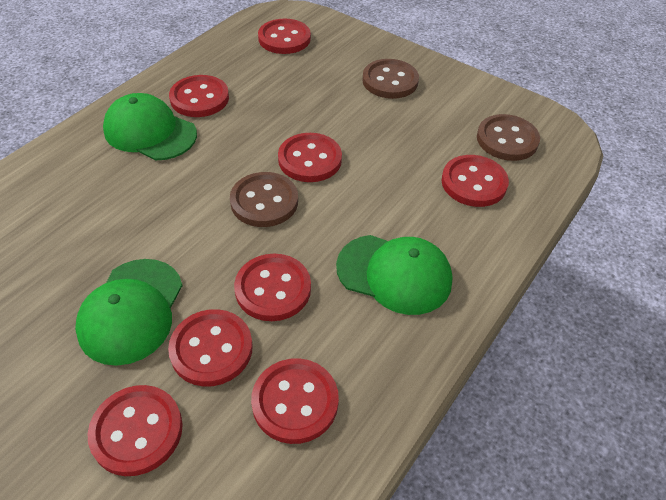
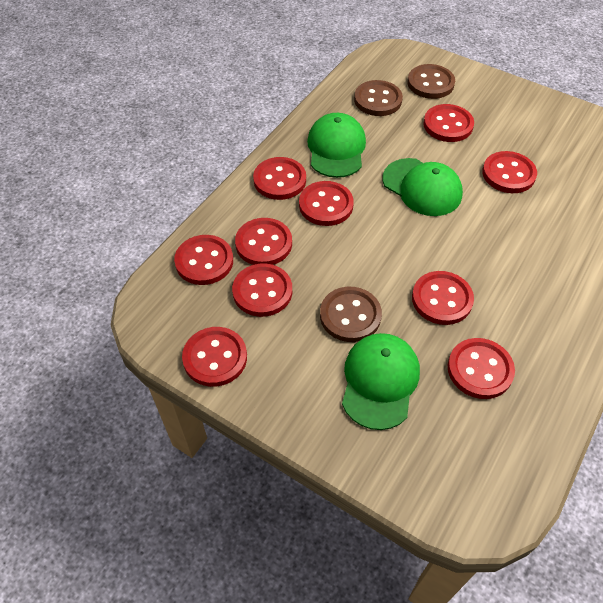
red button: 8 -> 10

